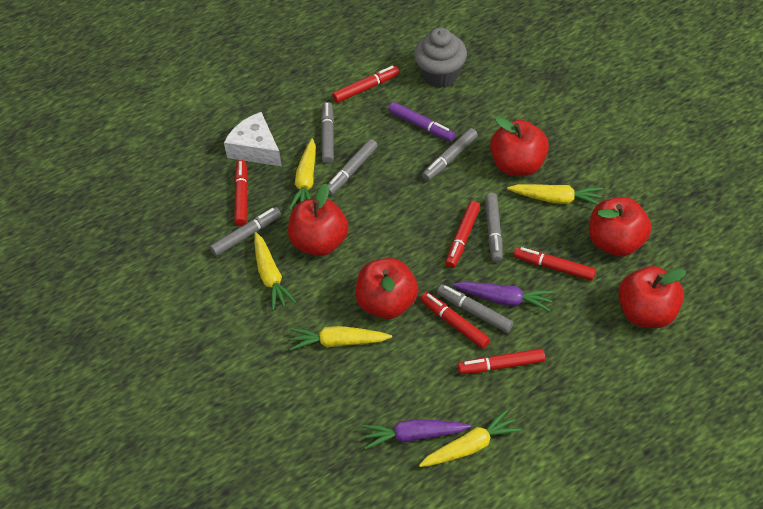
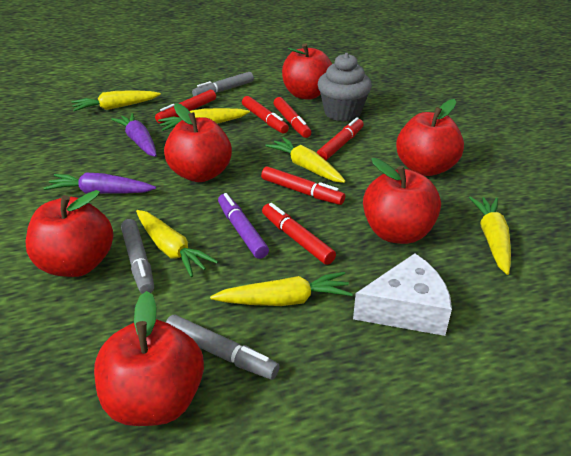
grey marker: 6 -> 3
red apple: 5 -> 6
yellow carrot: 5 -> 6

